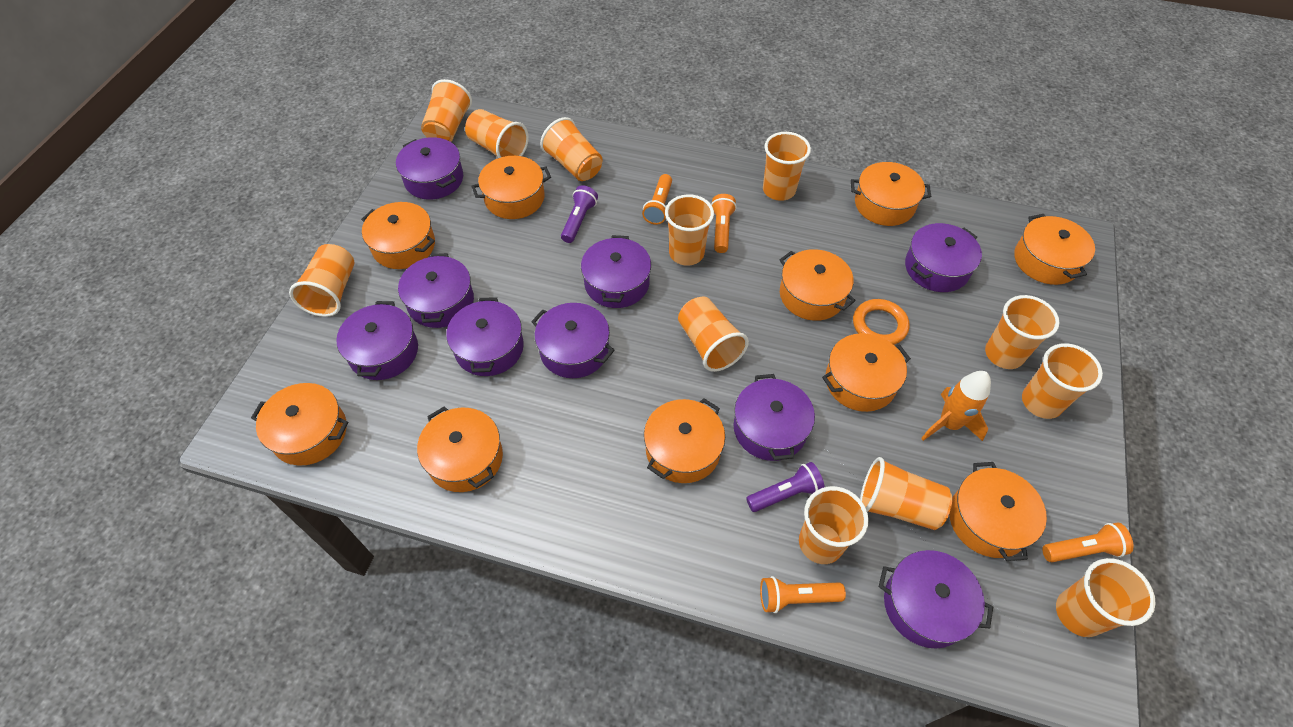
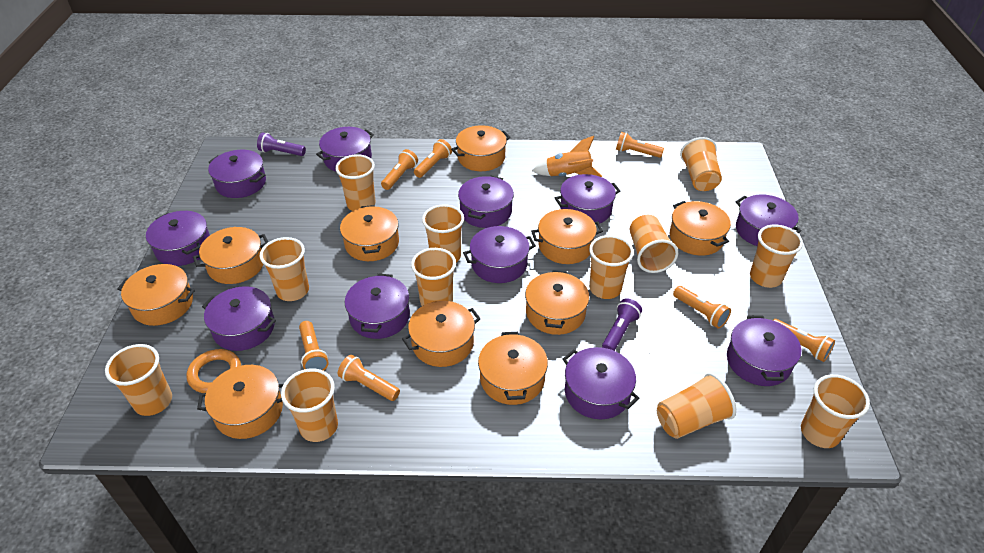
orange flashlight: 4 -> 7
purple pot: 9 -> 11

